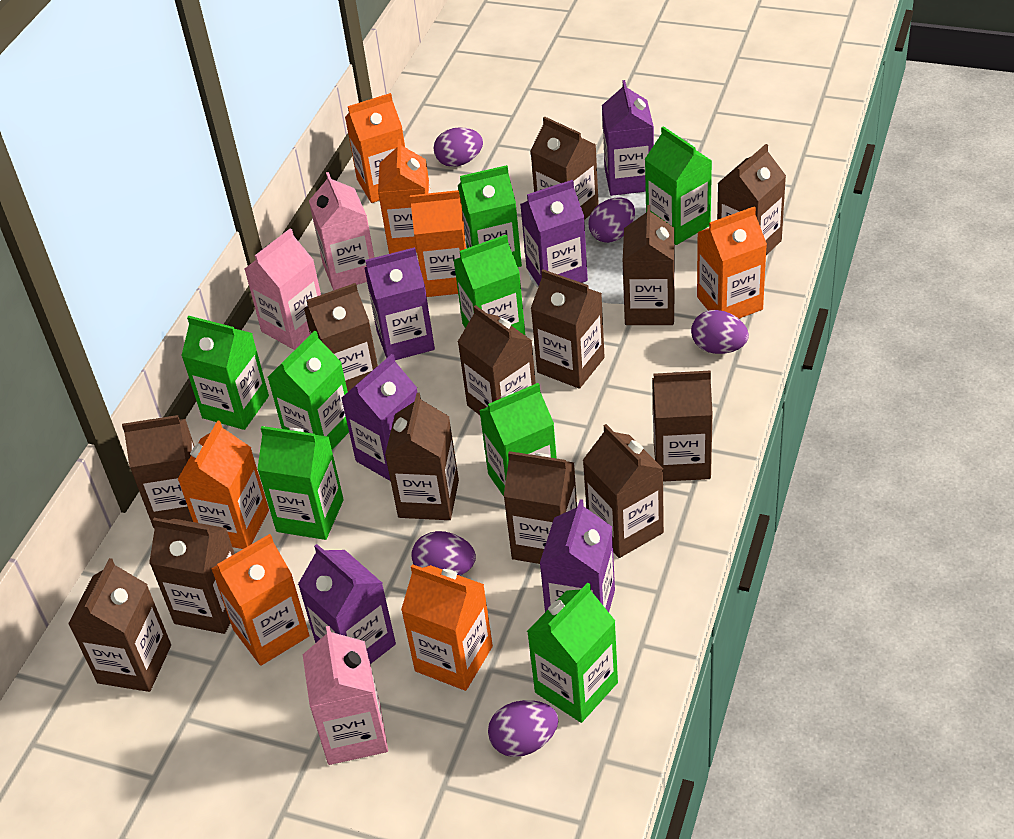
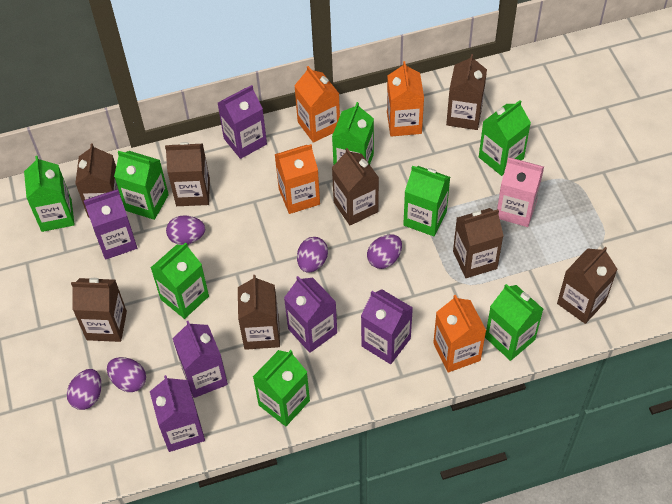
brown carton: 13 -> 8
orange carton: 7 -> 4
pink carton: 3 -> 1

